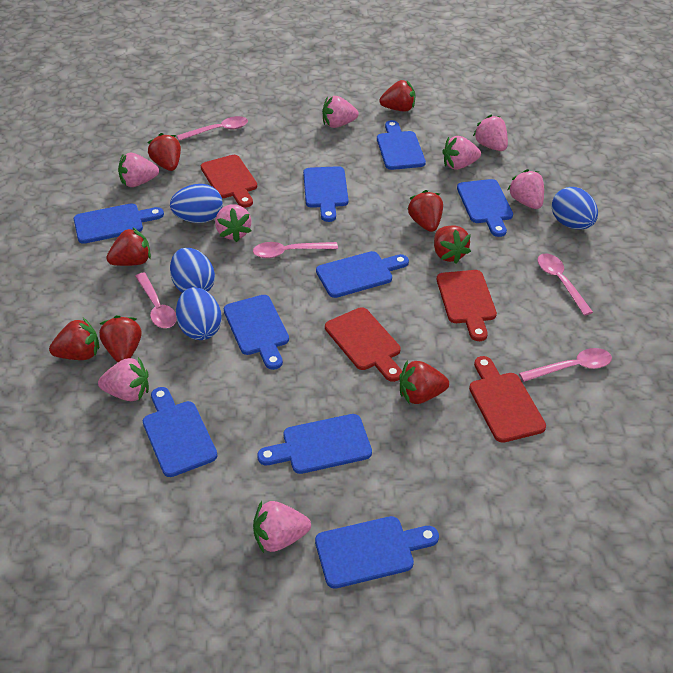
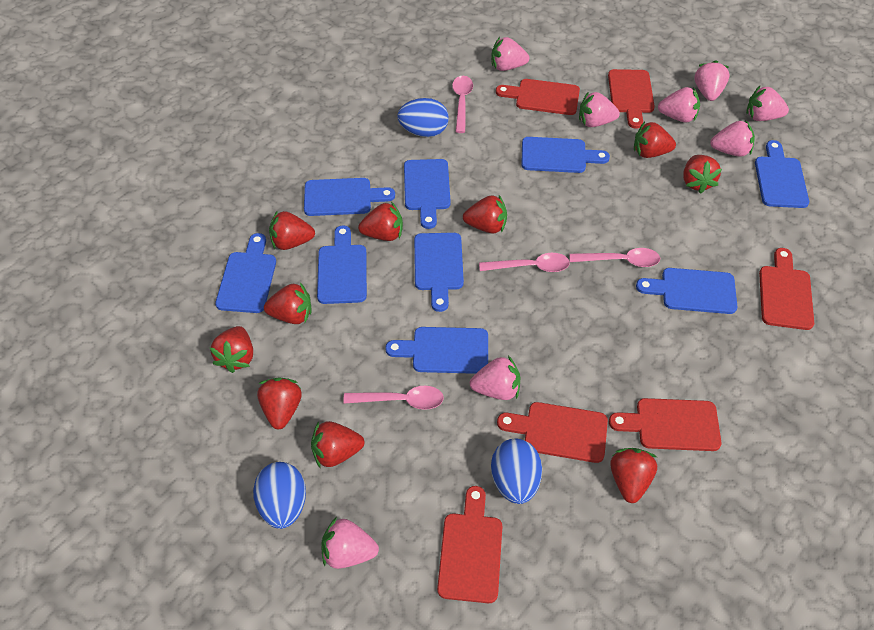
blue egg: 4 -> 3
pink spoon: 5 -> 4
red cutting board: 4 -> 6
red strawberry: 8 -> 10

